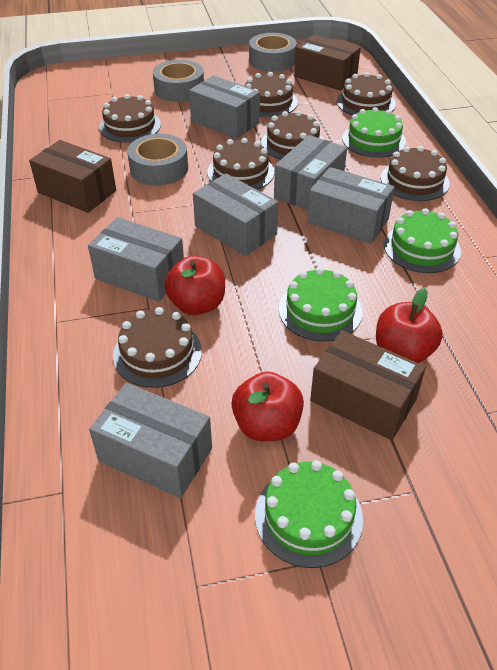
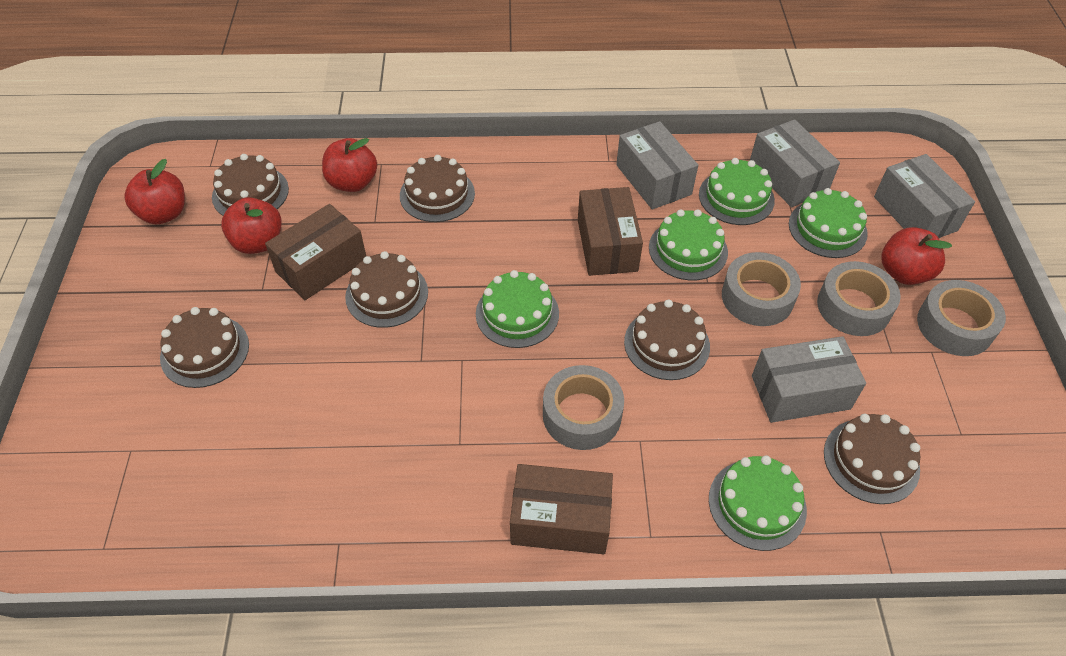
brown cake: 7 -> 6
green cake: 4 -> 5
grey box: 6 -> 4
grey tape: 3 -> 4
red apple: 3 -> 4

